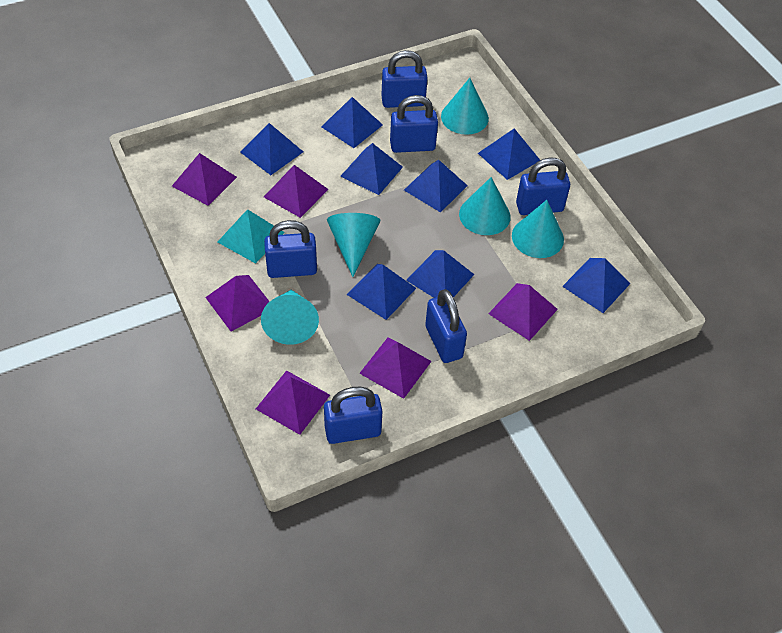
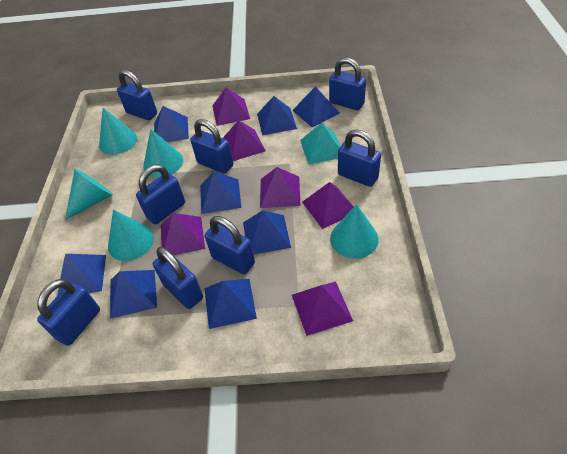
blue padlock: 6 -> 8

